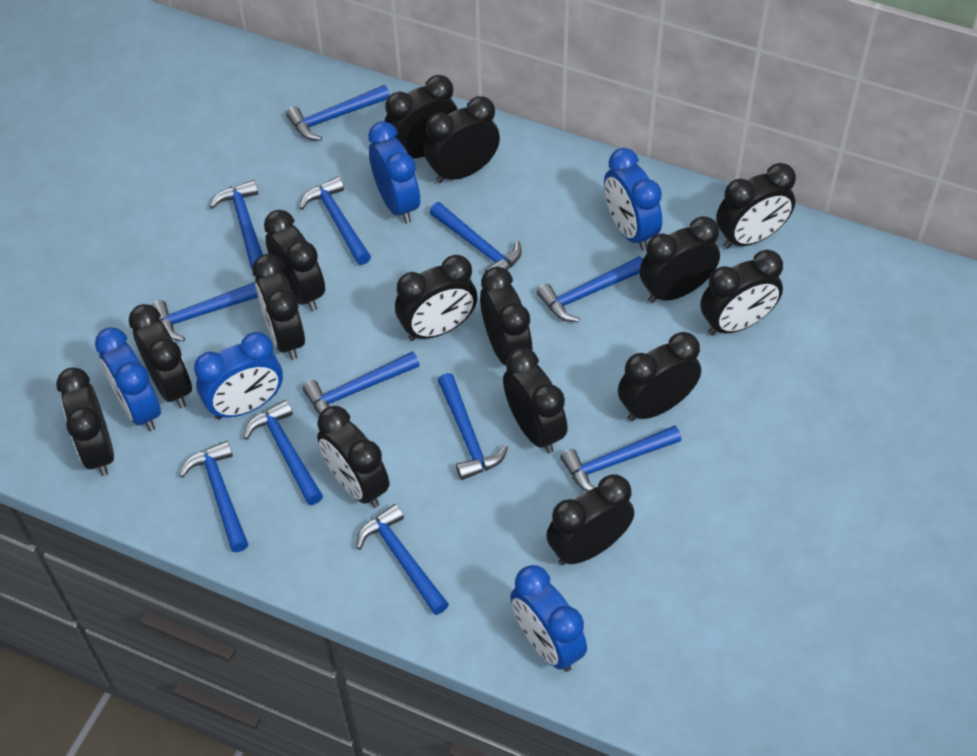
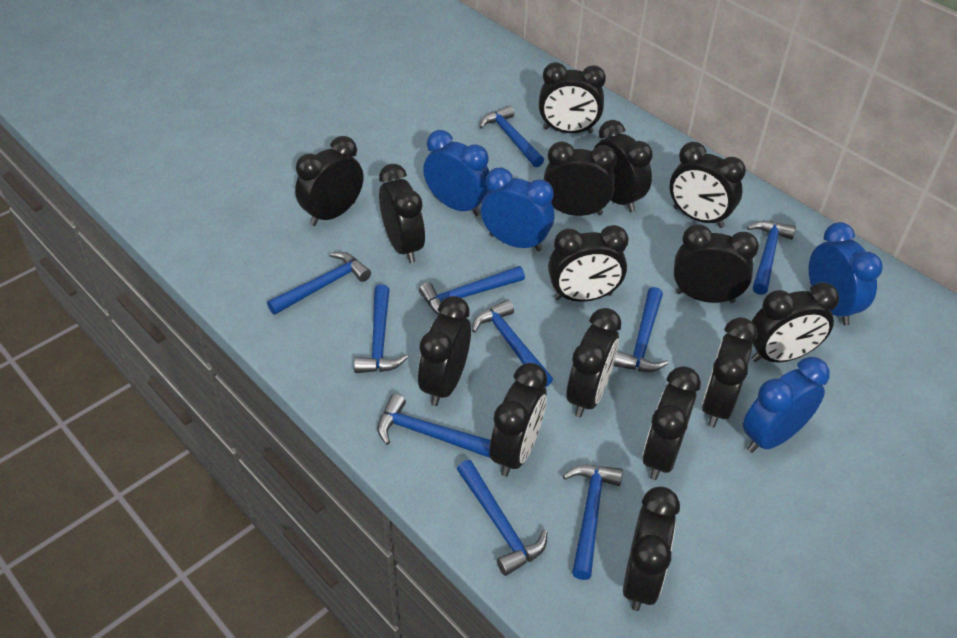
blue clock: 5 -> 4
blue hammer: 12 -> 10

